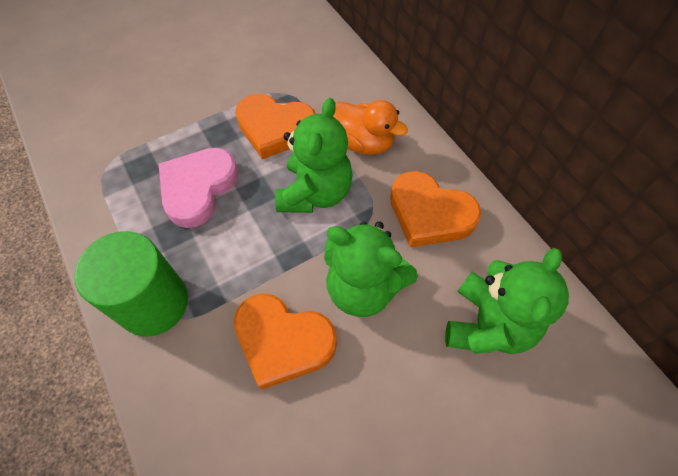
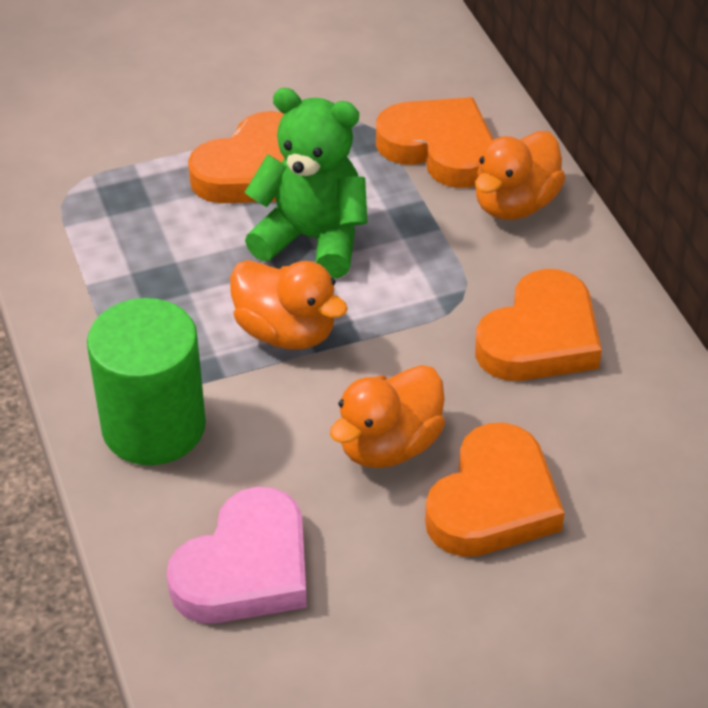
green teddy bear: 3 -> 1
orange duck: 1 -> 3
orange heart: 3 -> 4

